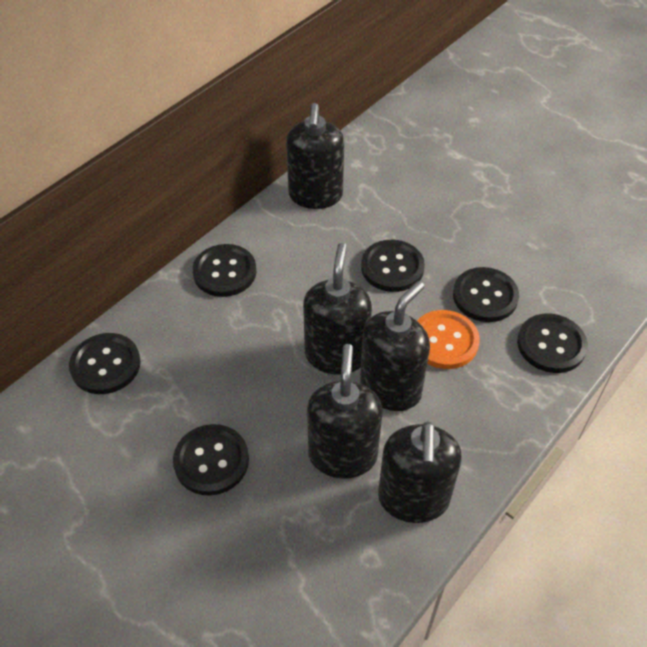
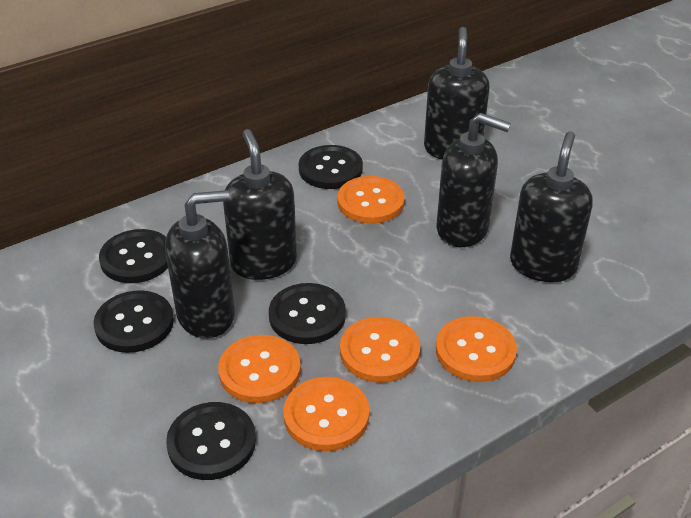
black button: 6 -> 5
orange button: 1 -> 5

